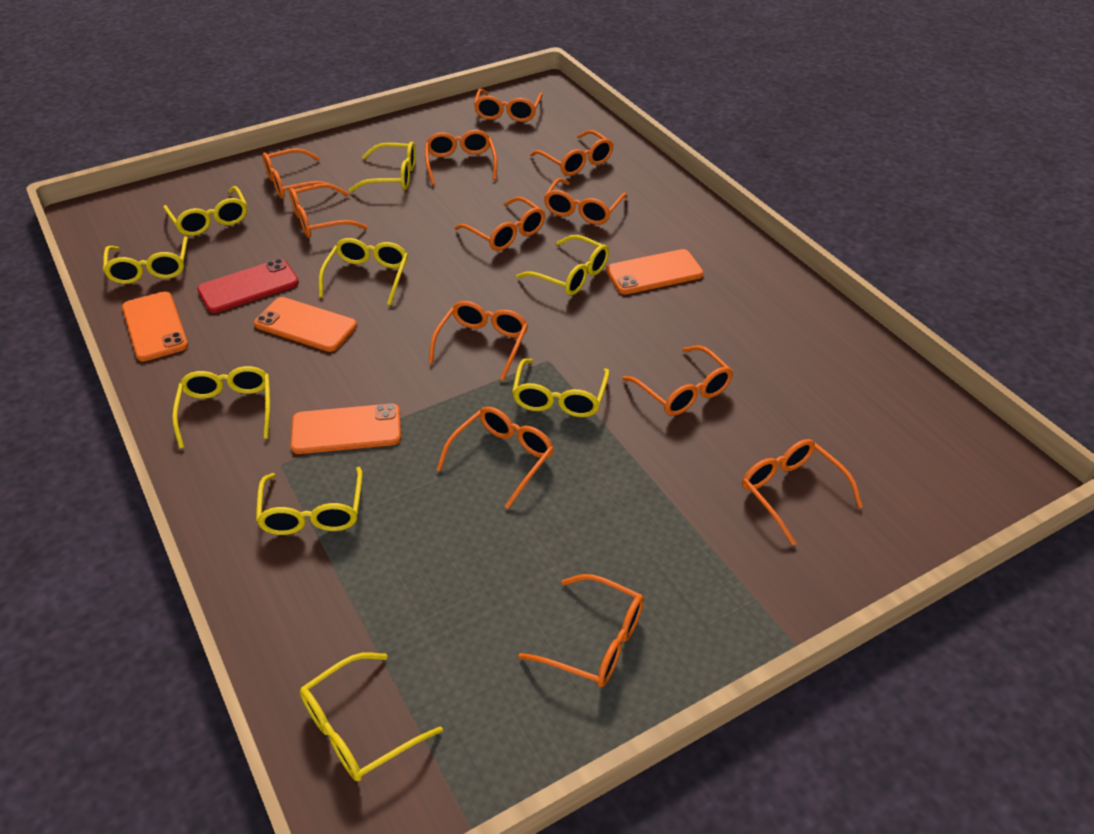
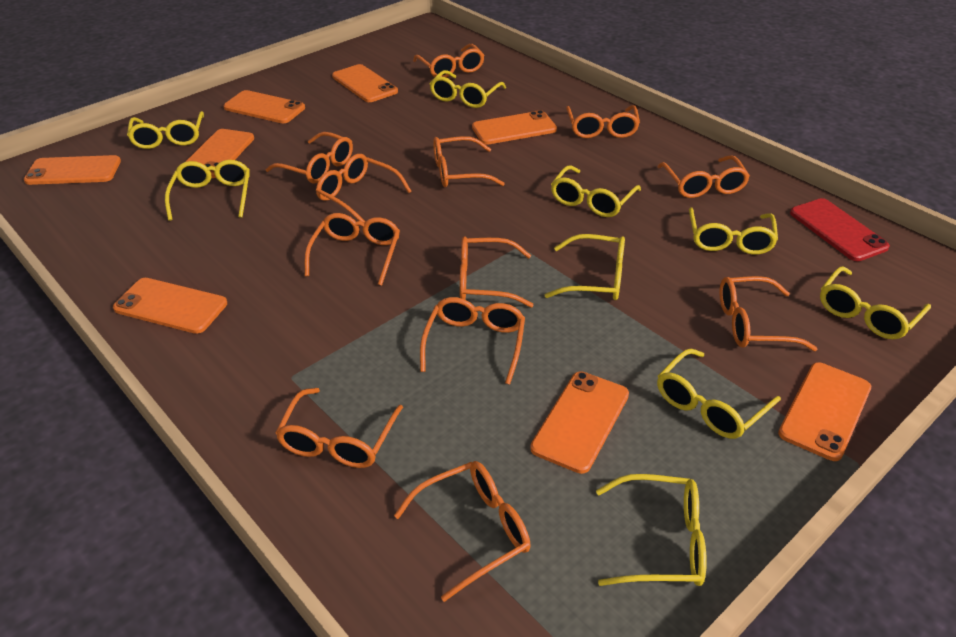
orange phone: 4 -> 8

